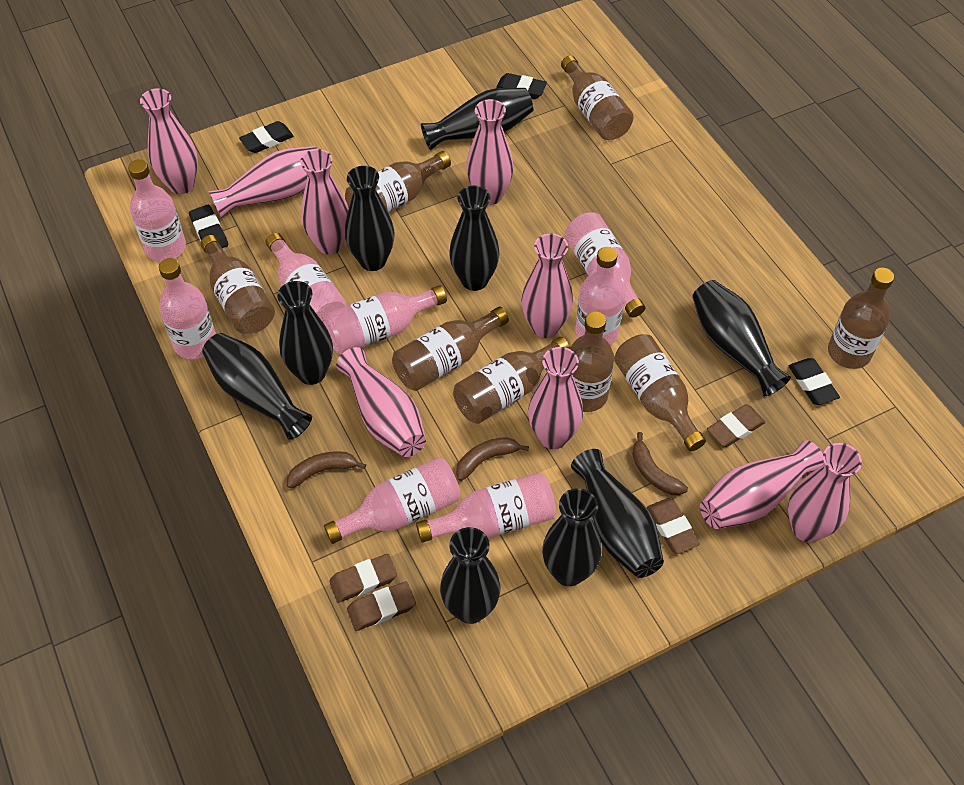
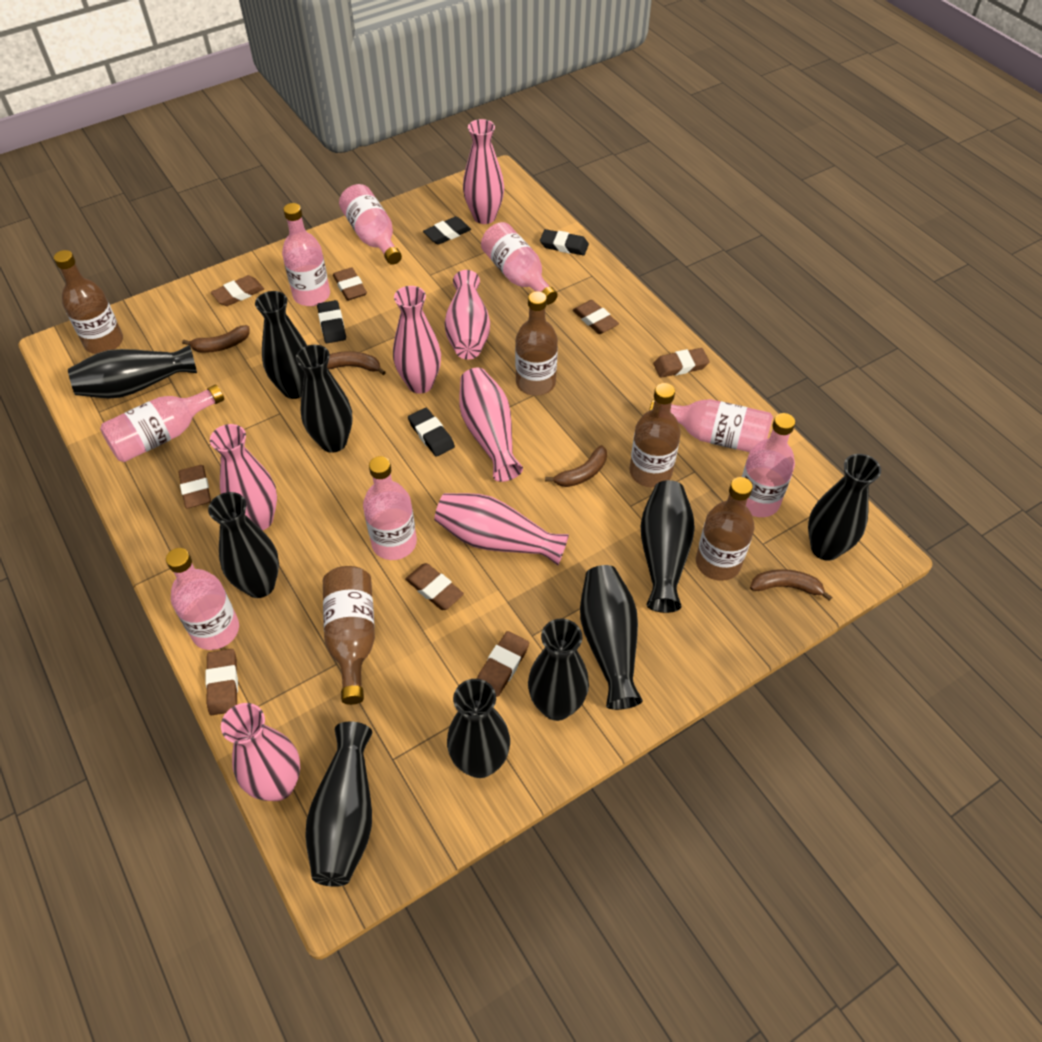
black vase: 9 -> 10
brown banana: 3 -> 4
brown bottle: 8 -> 5
brown eraser: 4 -> 8
pink vase: 9 -> 7

